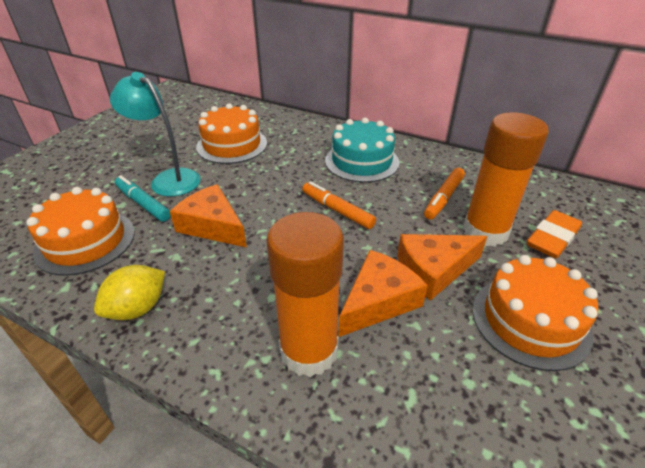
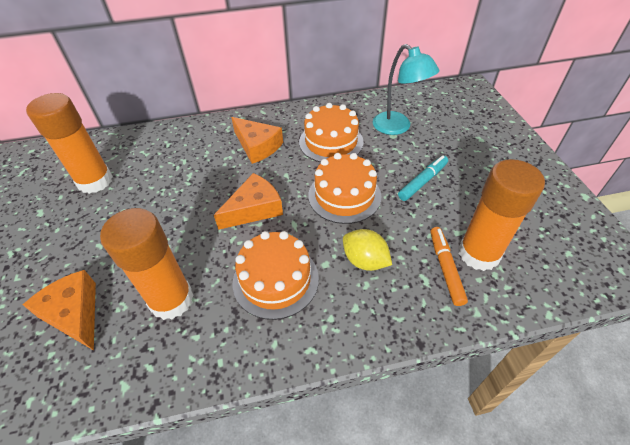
orange eraser: 1 -> 0
orange glue stick: 2 -> 3
orange marker: 2 -> 1
turquoise cake: 1 -> 0

